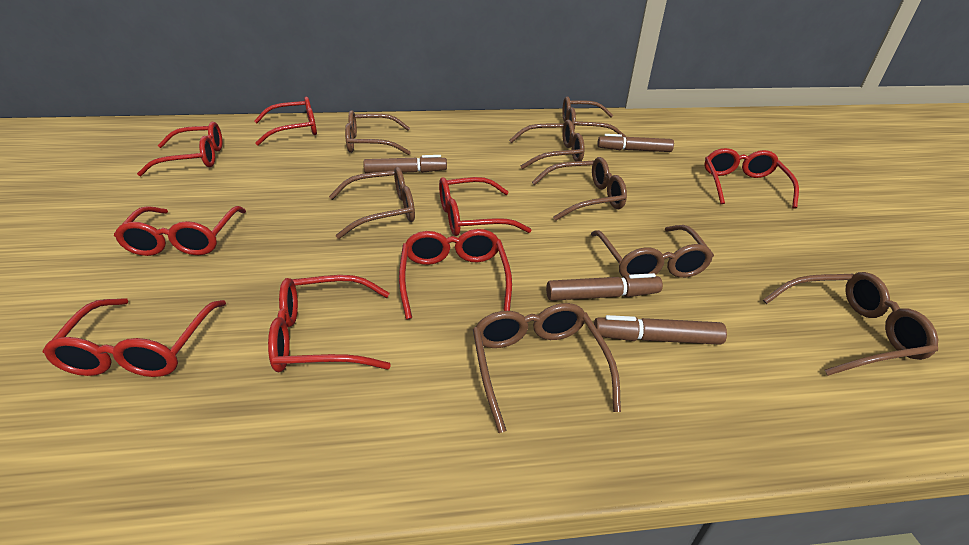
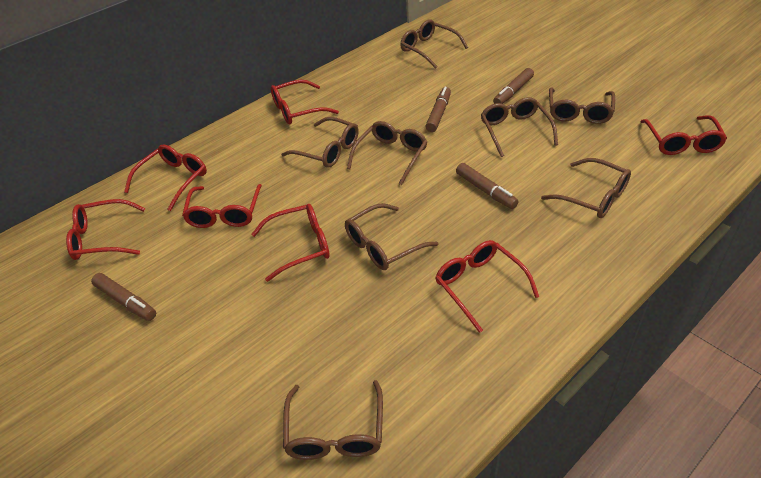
red glasses: 8 -> 7

